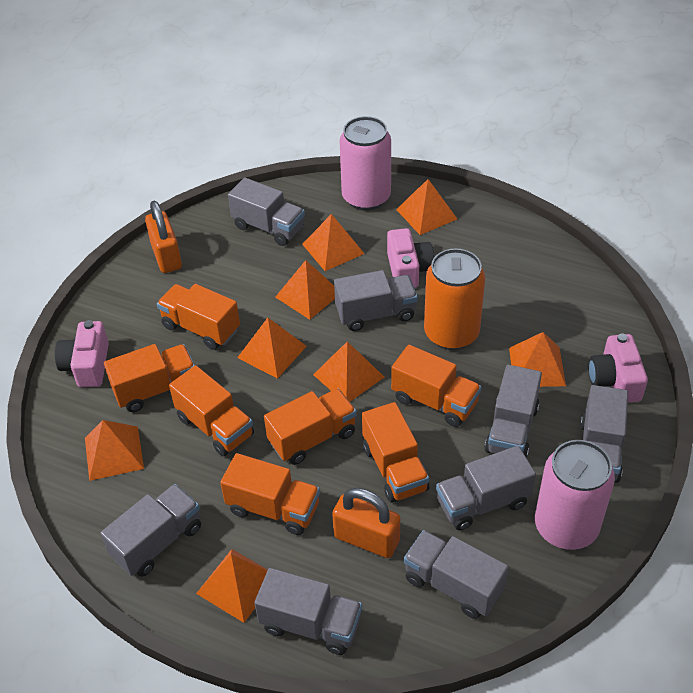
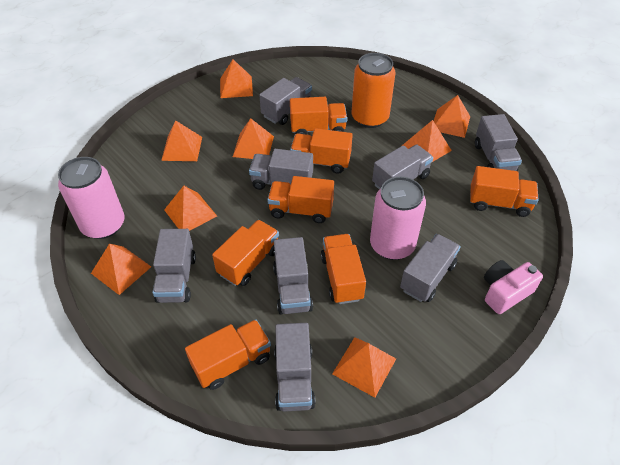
orange padlock: 2 -> 0
pink camera: 3 -> 1

